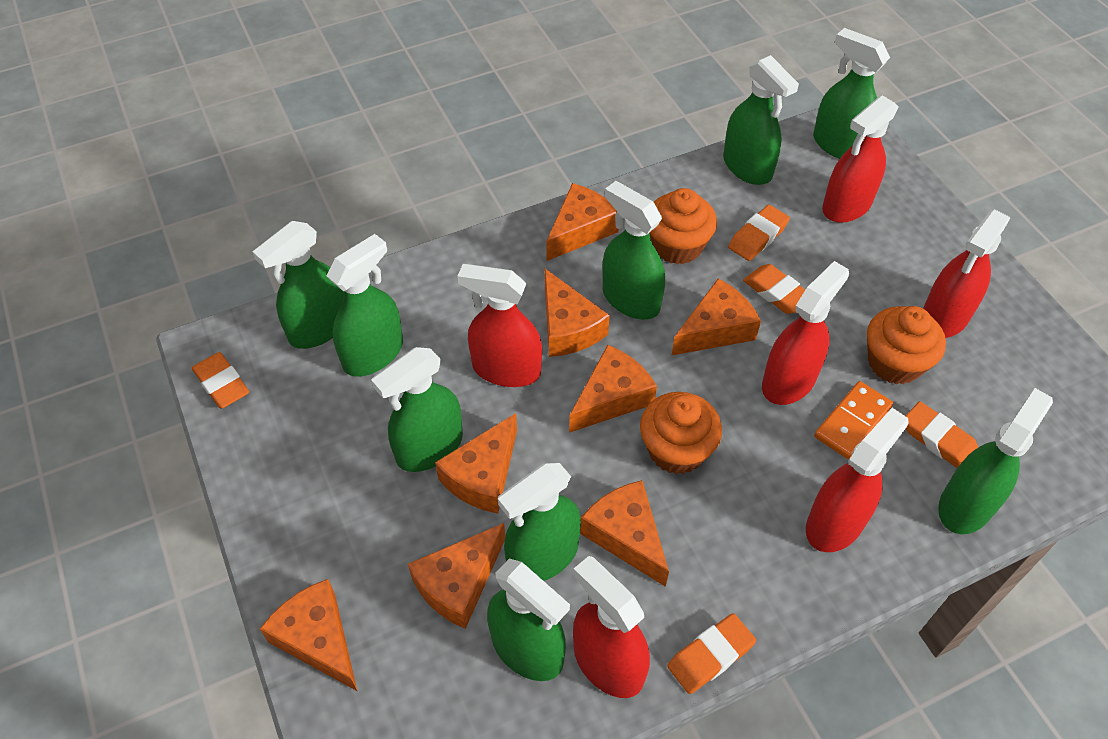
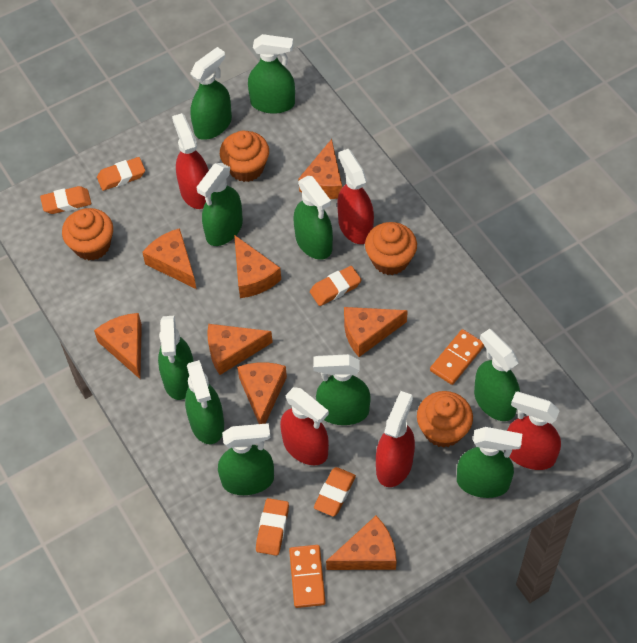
green spray bottle: 9 -> 10
orange cupcake: 3 -> 4
orange domino: 1 -> 2
red spray bottle: 6 -> 5

